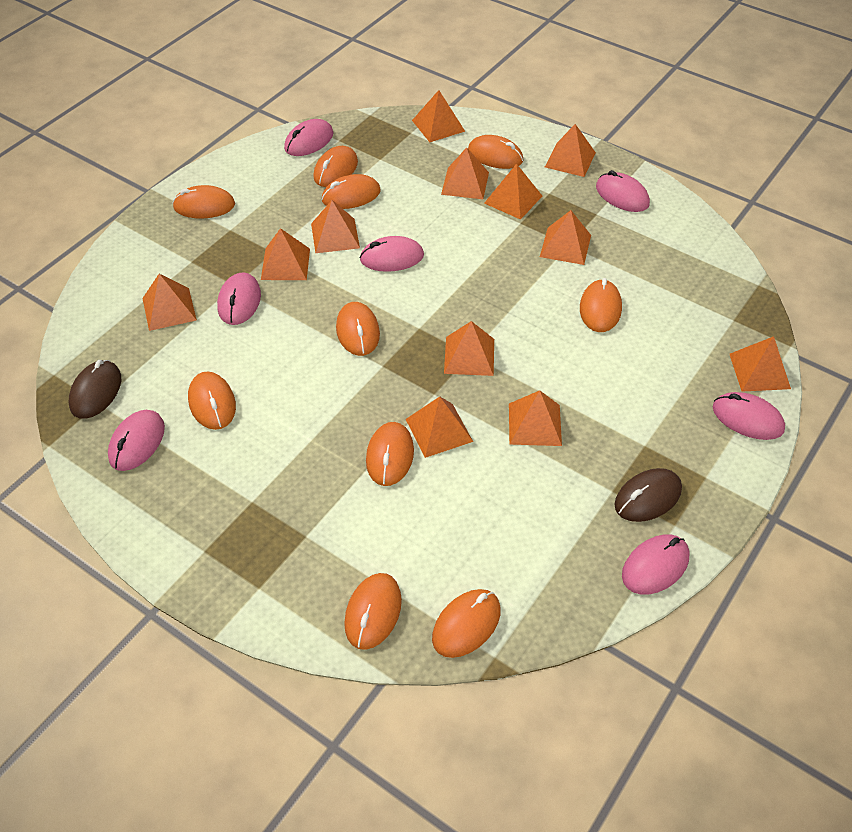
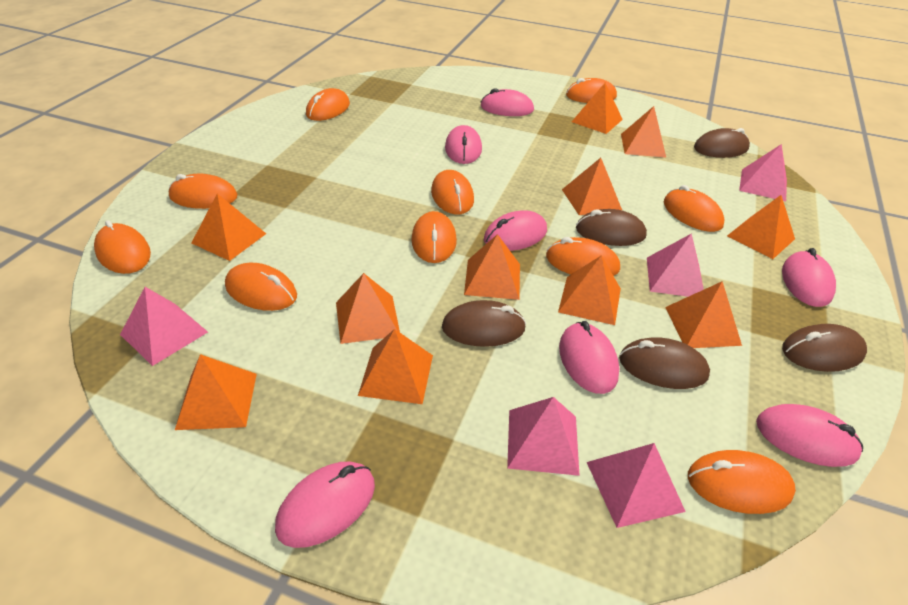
brown mouse: 2 -> 5
orange pyramid: 12 -> 11
pink pyramid: 0 -> 5

